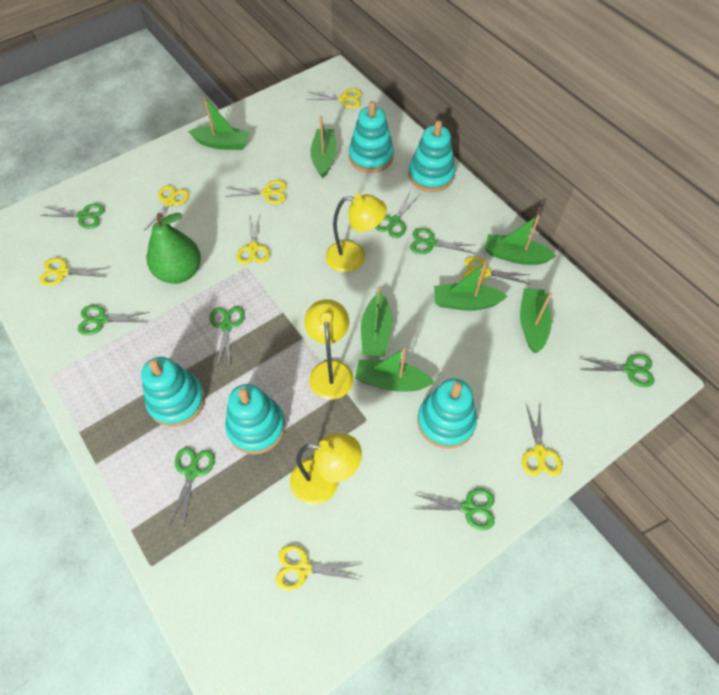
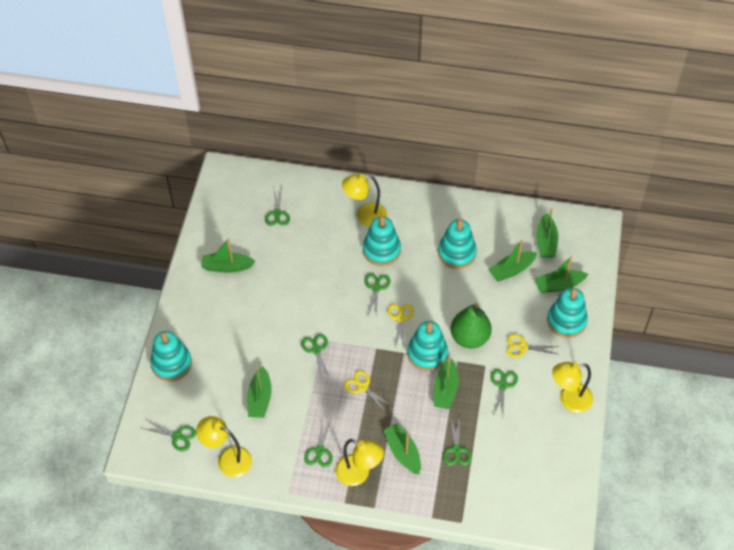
green scissors: 8 -> 7
yellow lamp: 3 -> 4
yellow scissors: 8 -> 3

